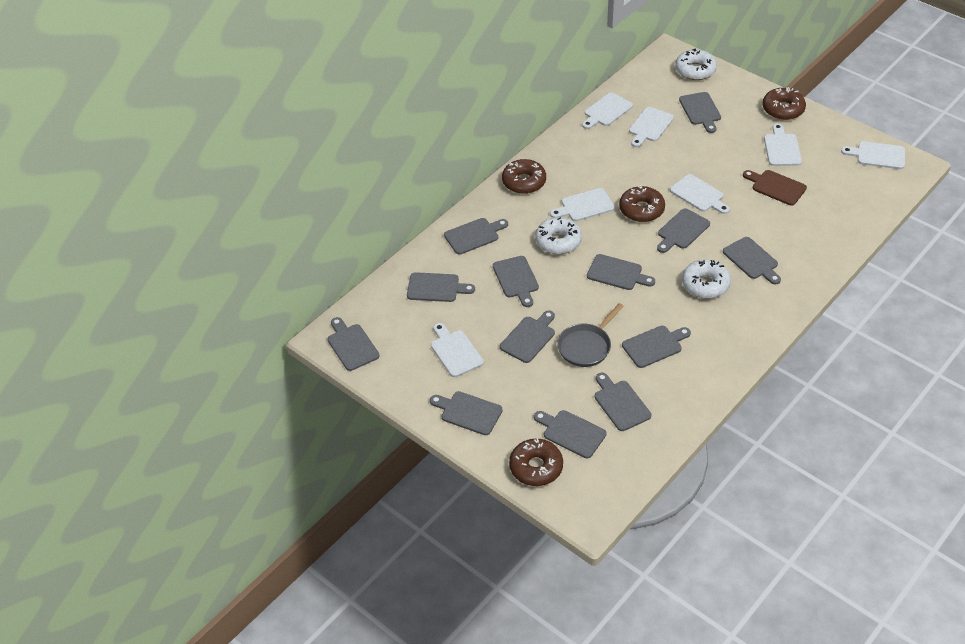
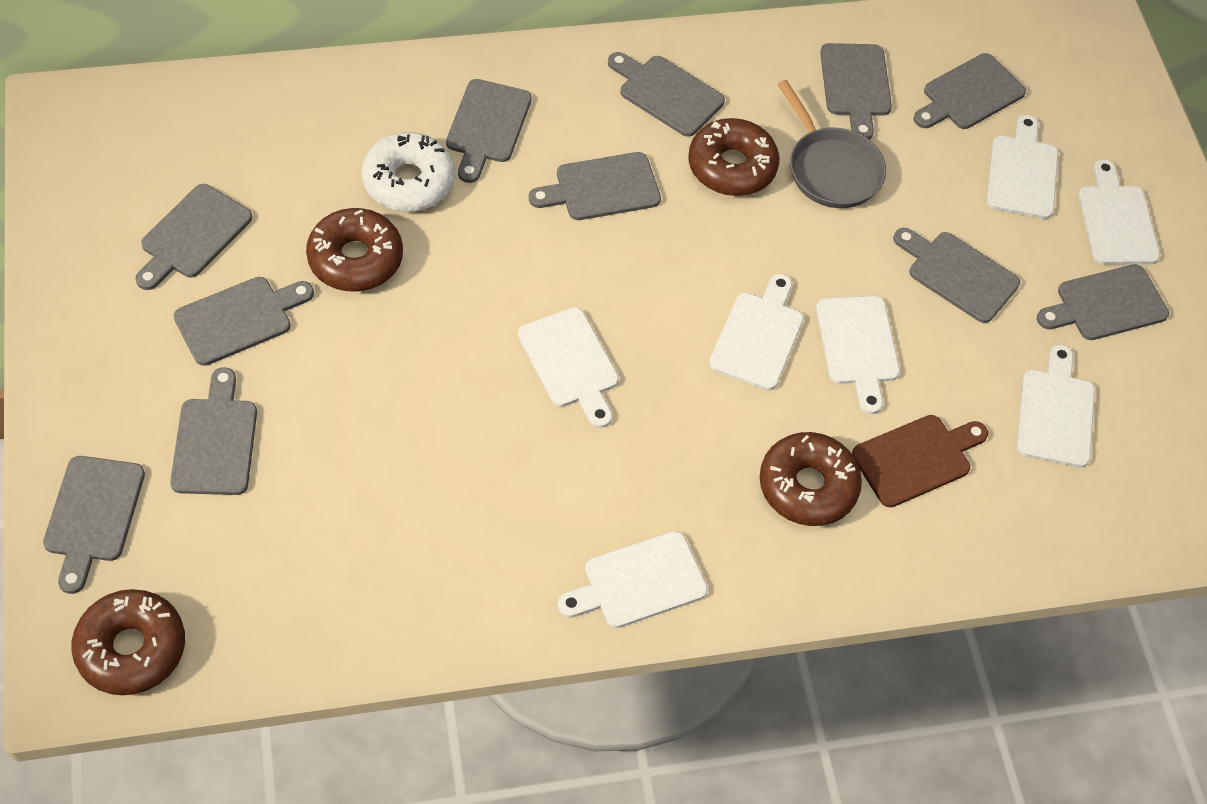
grey cutting board: 13 -> 11
white donut: 3 -> 1

